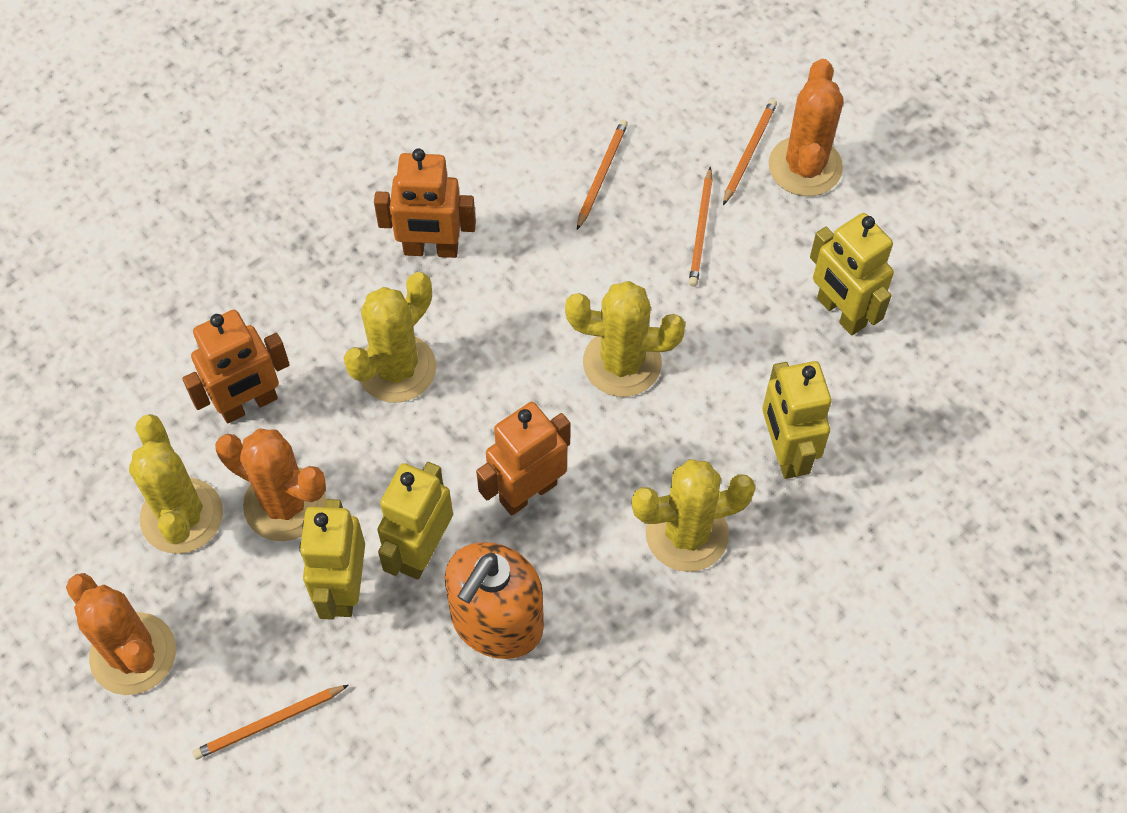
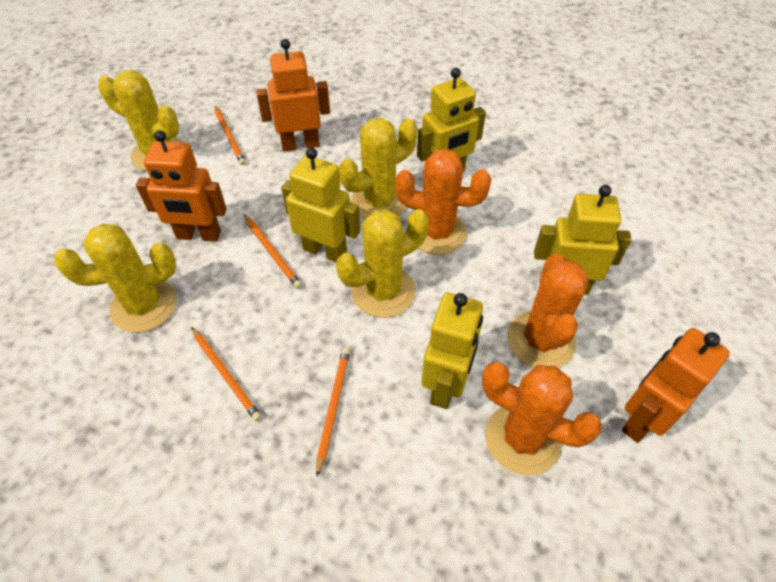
orange soap dispenser: 1 -> 0

